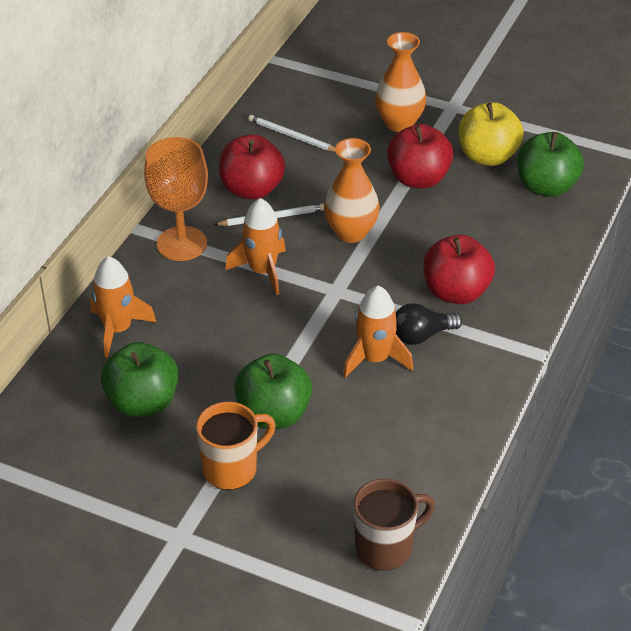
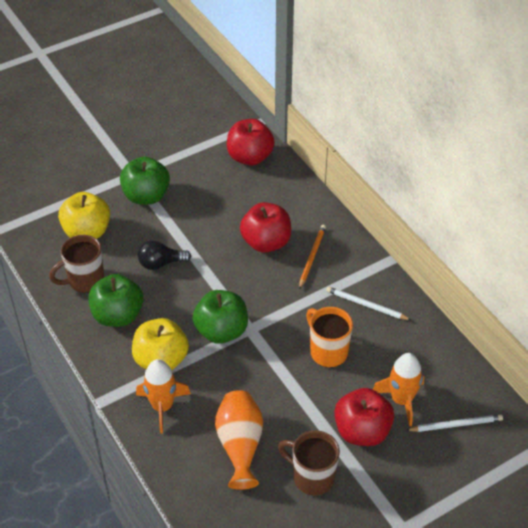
brown mug: 1 -> 2
orange goblet: 1 -> 0
orange pencil: 0 -> 1
orange rocket: 3 -> 2
orange vase: 2 -> 1
yellow apple: 1 -> 2

